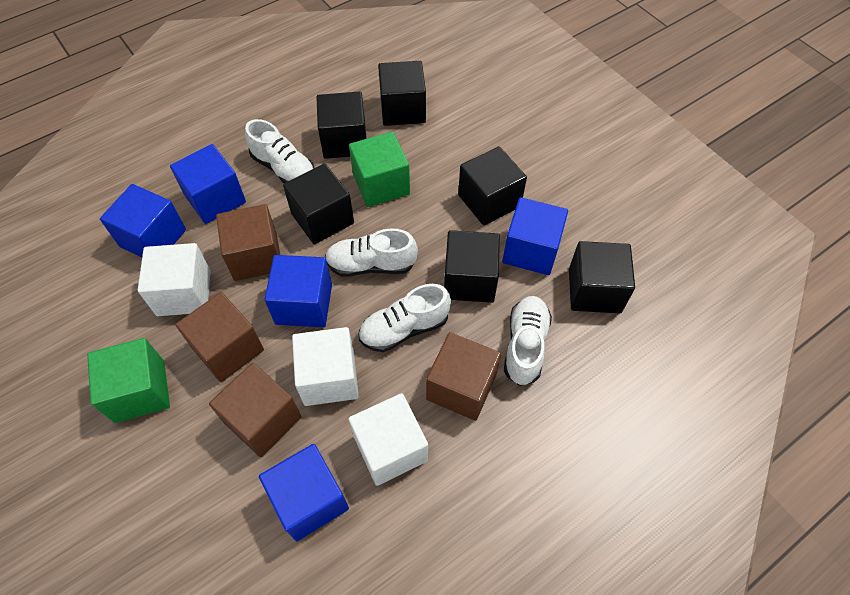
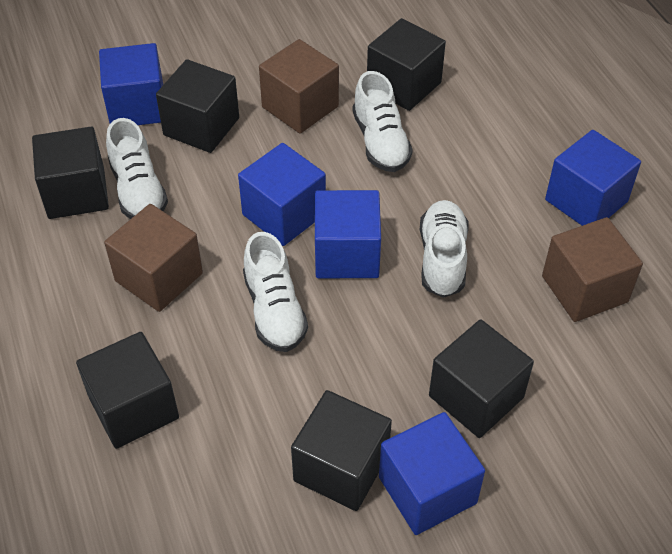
brown cube: 4 -> 3
green cube: 2 -> 0
white cube: 3 -> 0

